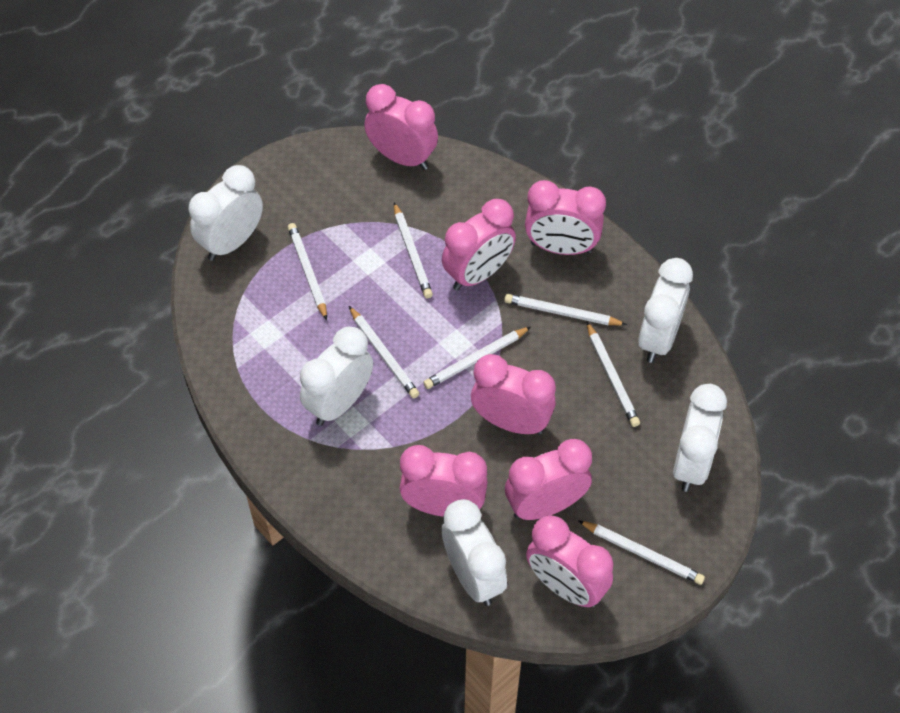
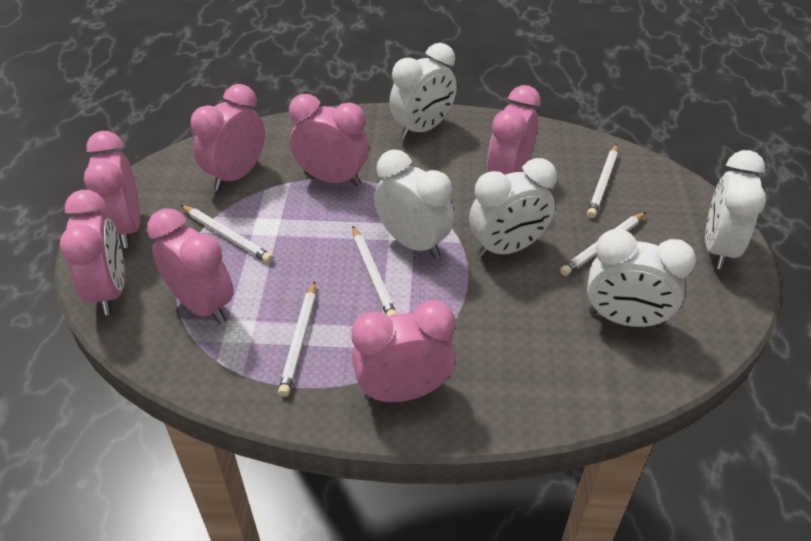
white pencil: 7 -> 5

